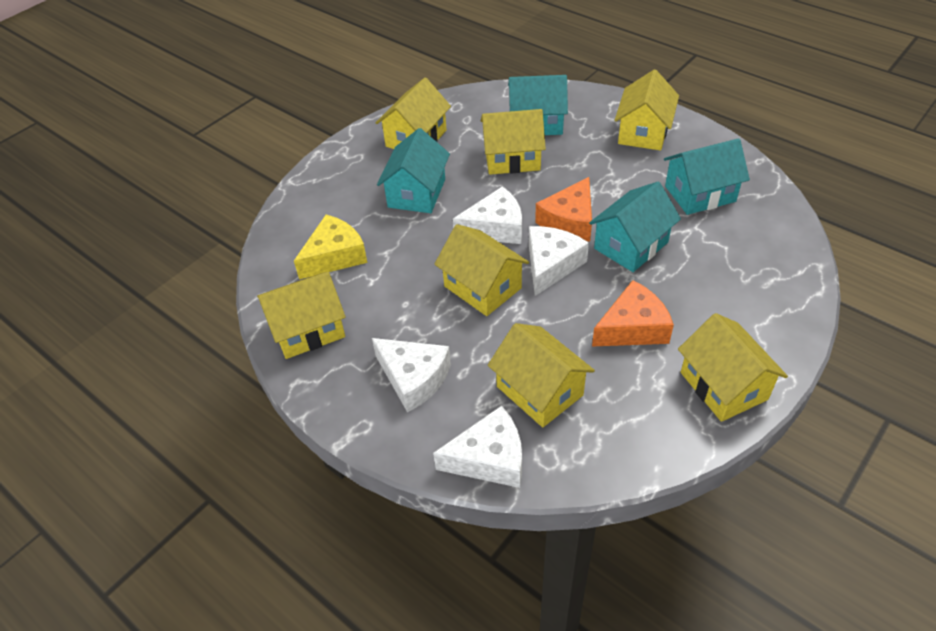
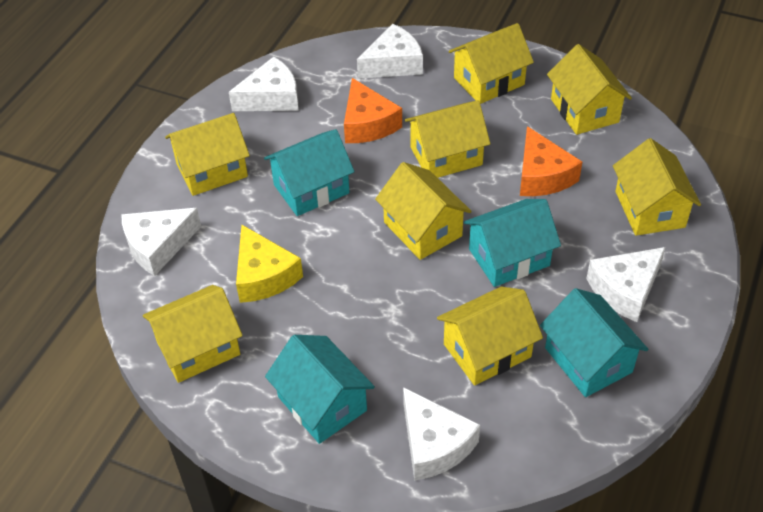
white cheese: 4 -> 5
yellow house: 7 -> 8

